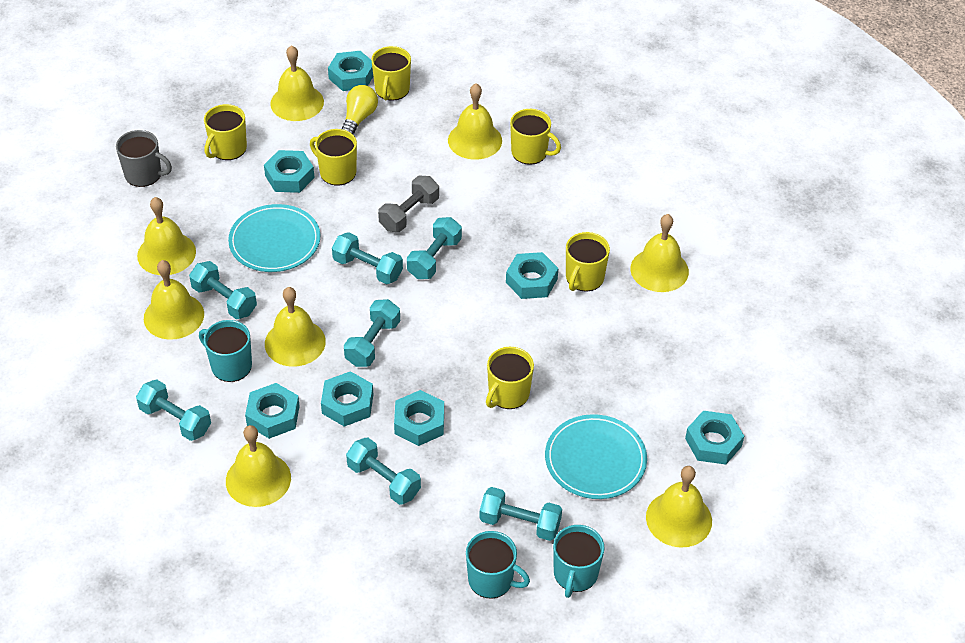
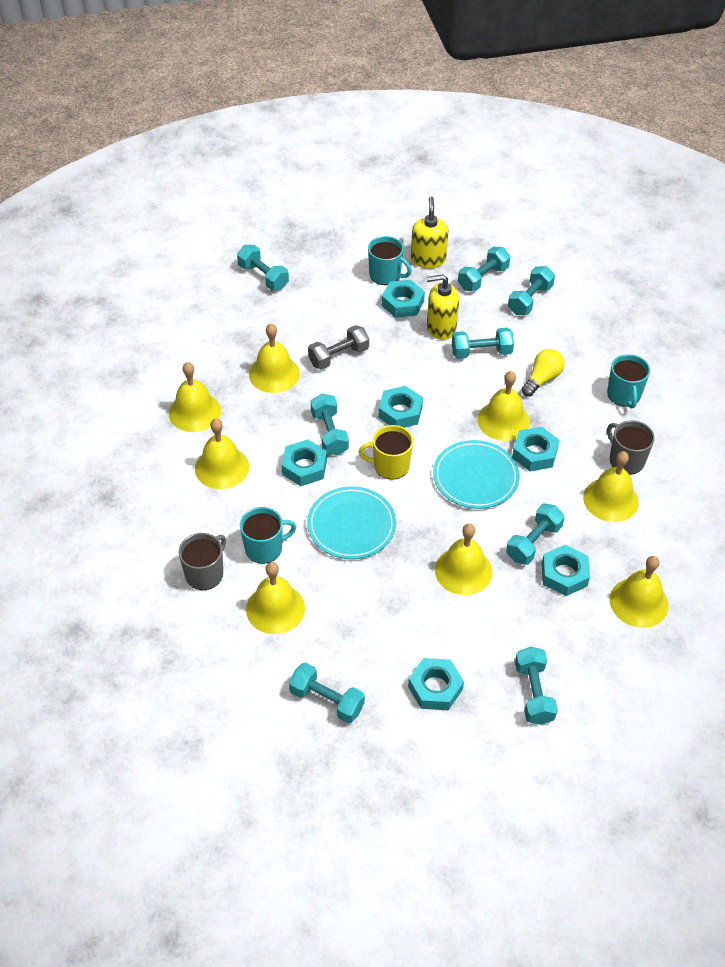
grey mug: 1 -> 2
turquoise dumbbell: 7 -> 8
turquoise nut: 7 -> 6
yellow mug: 6 -> 1
yellow soap dispenser: 0 -> 2

